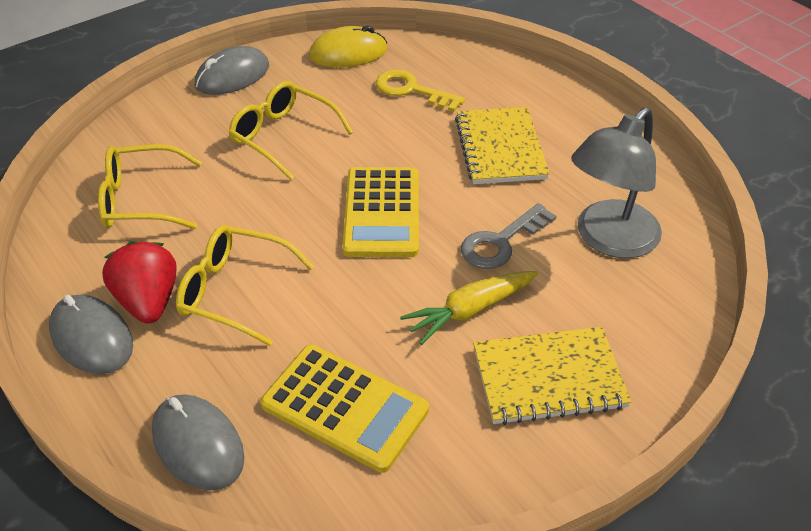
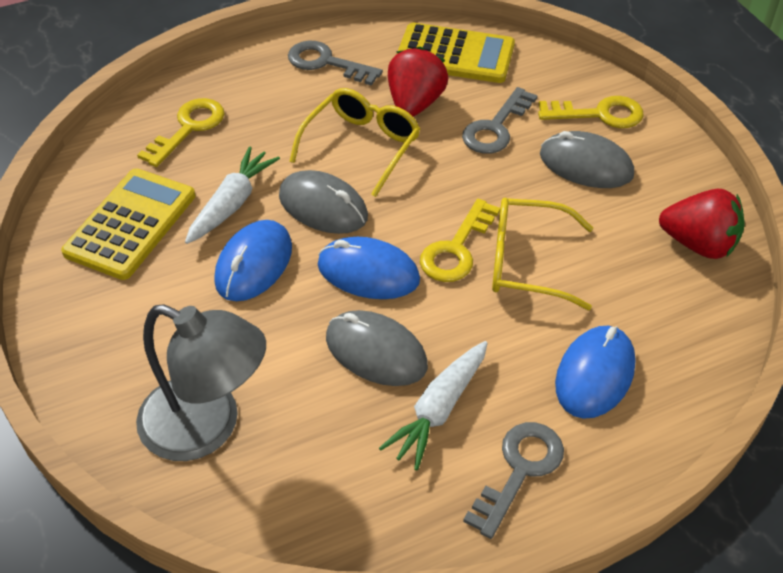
blue mouse: 0 -> 3
grey key: 1 -> 3
red strawberry: 1 -> 2
white carrot: 0 -> 2
yellow carrot: 1 -> 0
yellow glasses: 3 -> 2
yellow key: 1 -> 3
yellow mouse: 1 -> 0
yellow notebook: 2 -> 0

